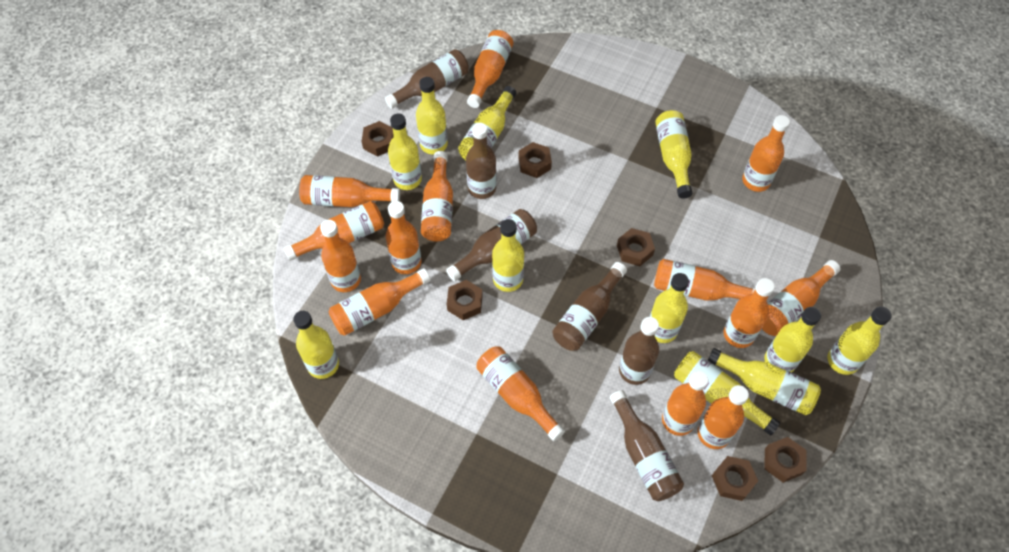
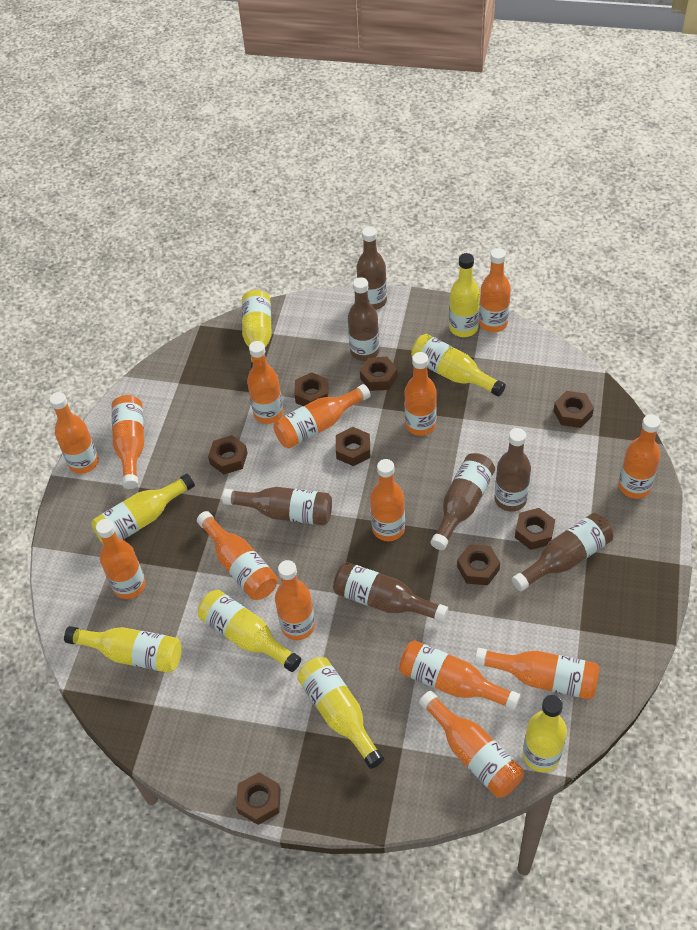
brown bottle: 6 -> 7
brown nut: 6 -> 8
yellow bottle: 11 -> 8

